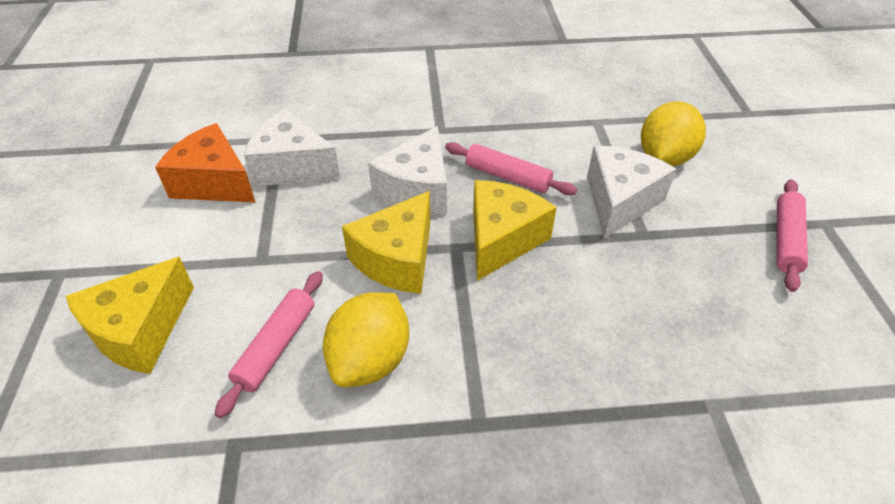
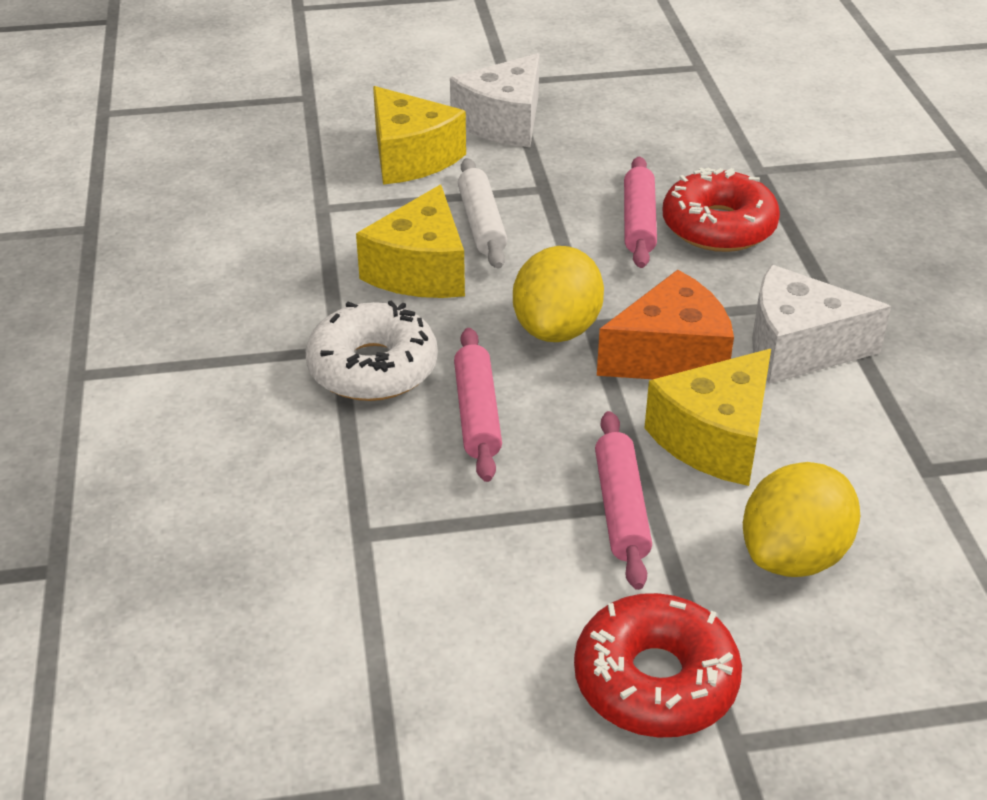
red donut: 0 -> 2
white cheese: 3 -> 2
white donut: 0 -> 1
white rolling pin: 0 -> 1

